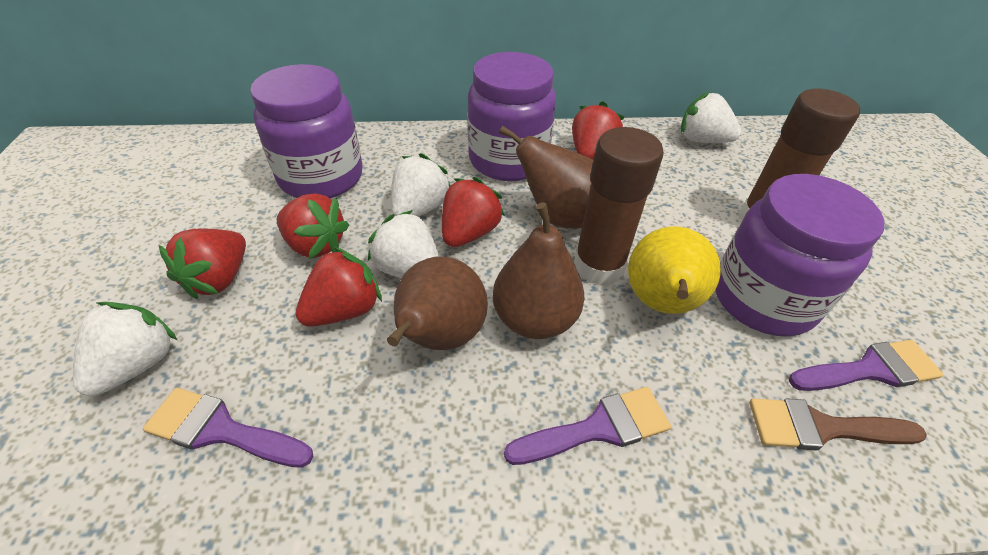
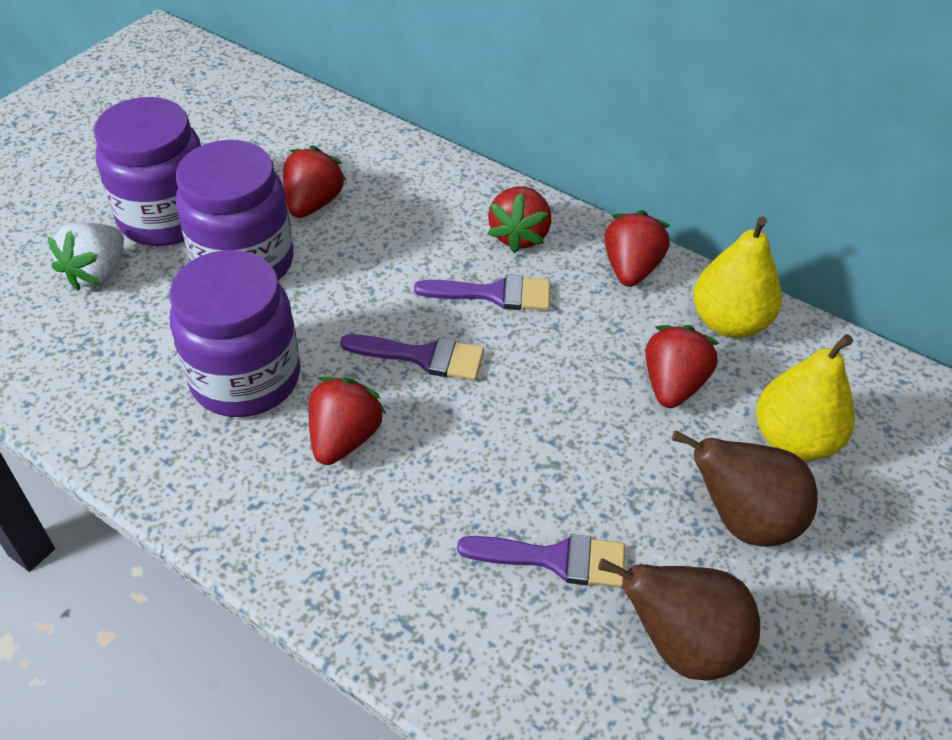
brown brush: 1 -> 0
brown glue stick: 2 -> 0
brown pear: 3 -> 2
white strawberry: 4 -> 1
yellow pear: 1 -> 2

